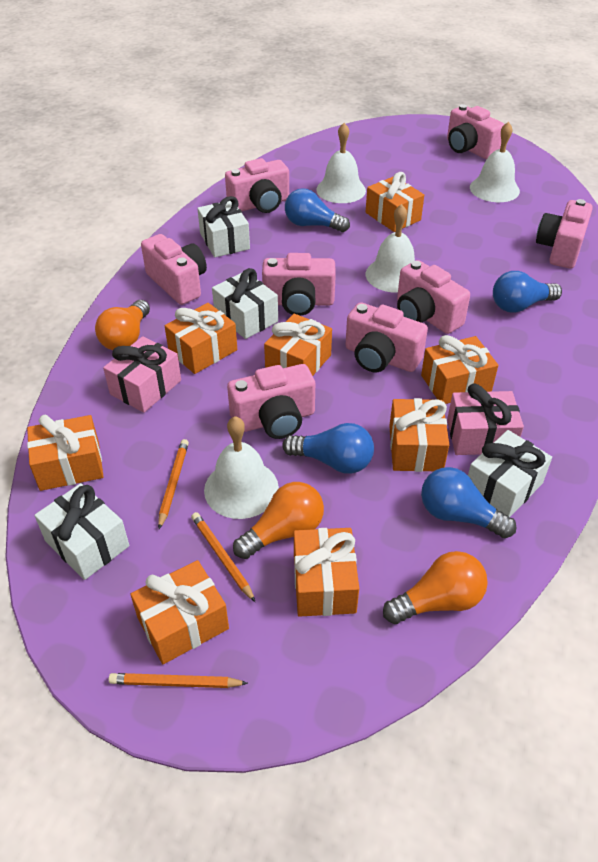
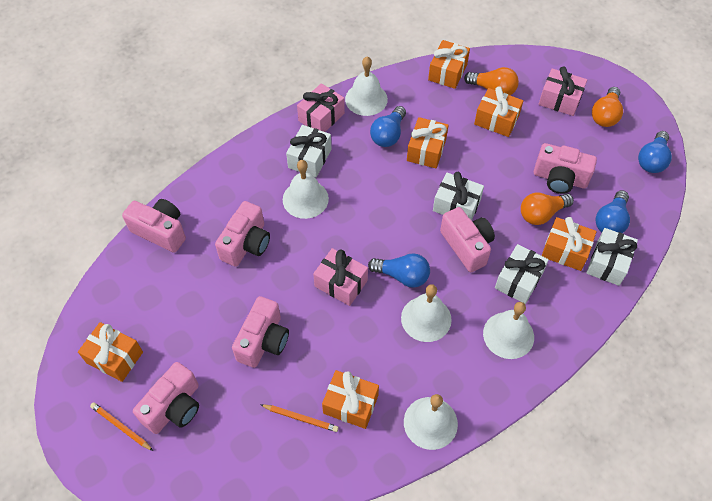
orange gift: 8 -> 6
orange pencil: 3 -> 2
pink camera: 8 -> 6
pink gift: 2 -> 3
white bell: 4 -> 5

